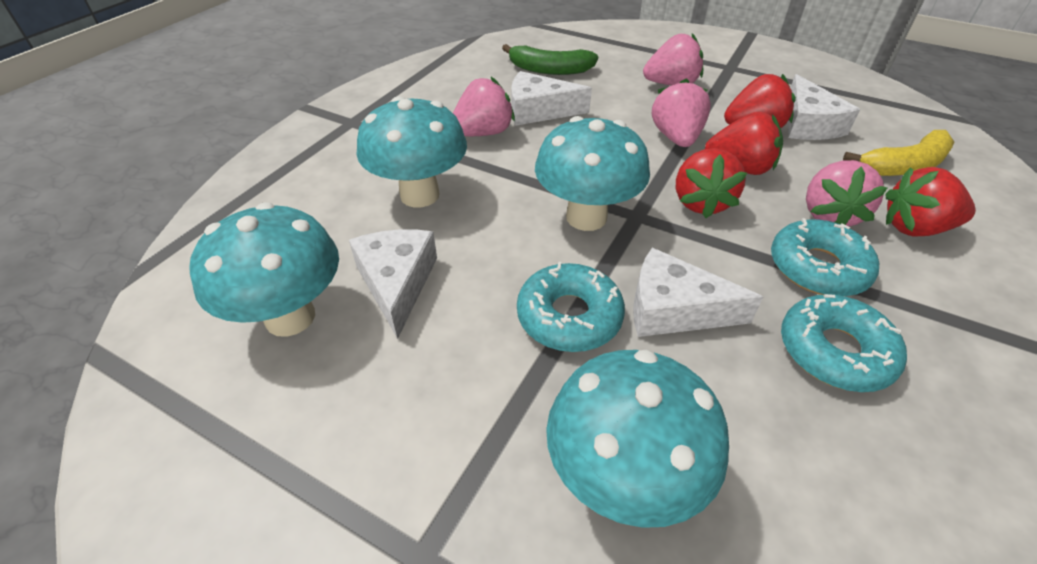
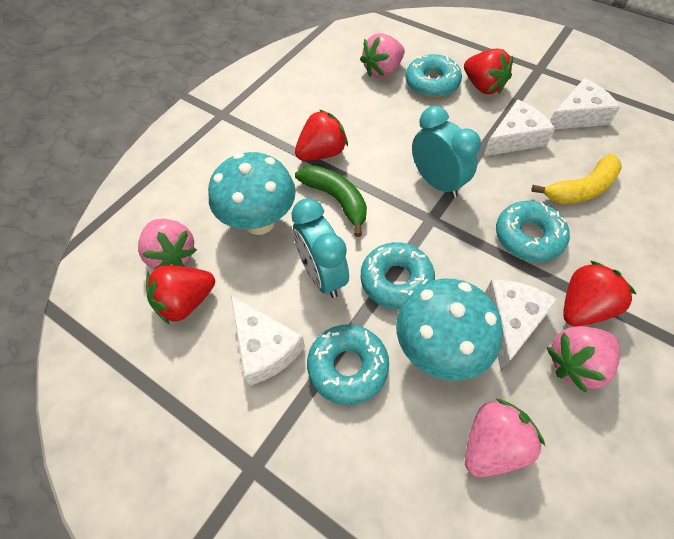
turquoise clock: 0 -> 2
turquoise donut: 3 -> 4
turquoise mushroom: 4 -> 2

